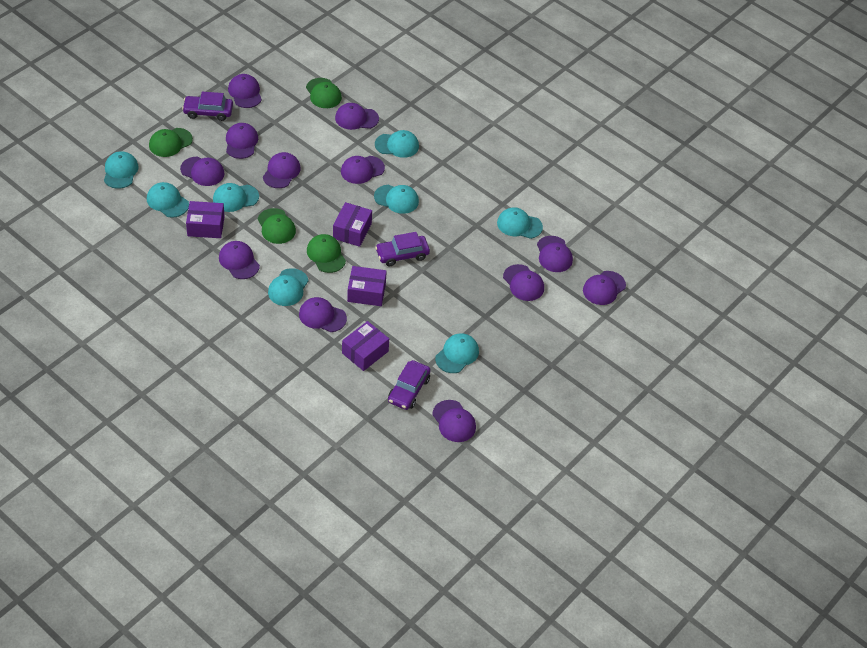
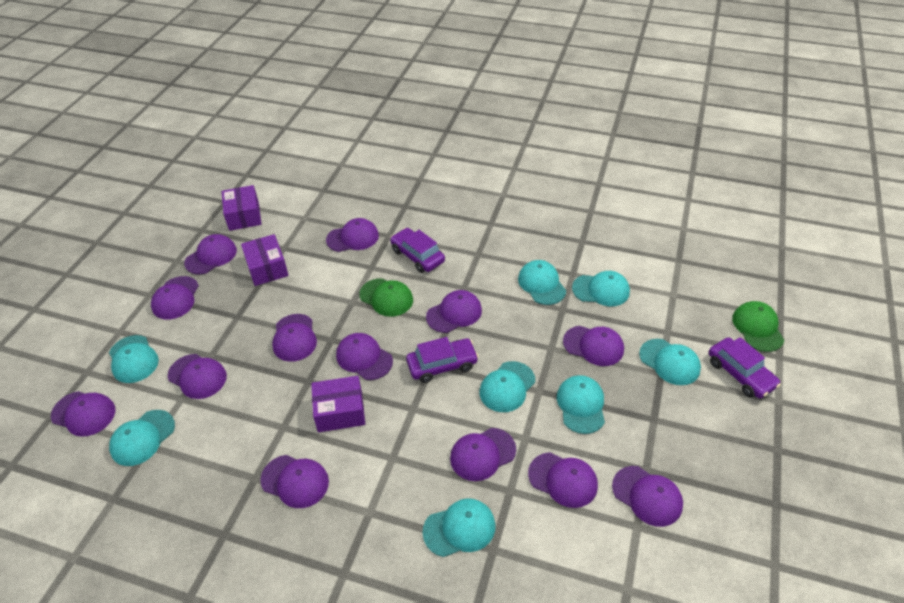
green cap: 4 -> 2
purple box: 4 -> 3
purple cap: 12 -> 13

